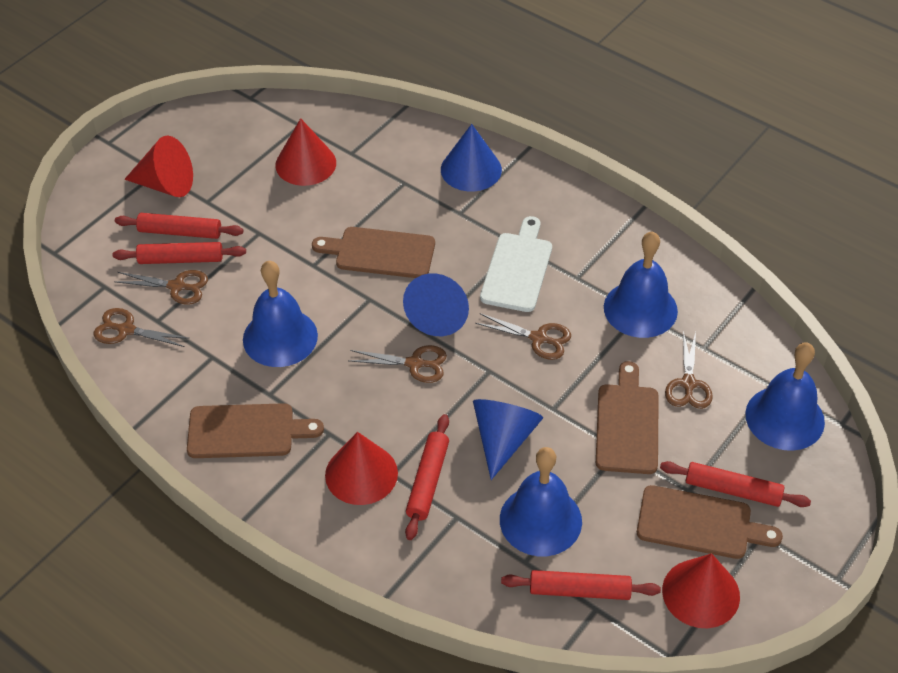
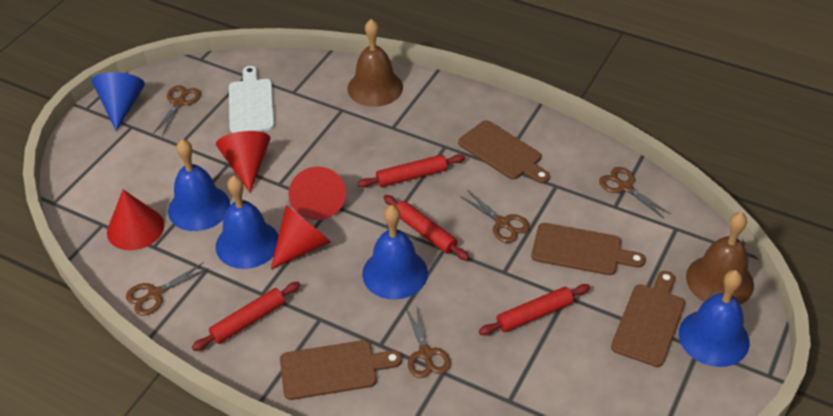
blue cone: 3 -> 1
brown bell: 0 -> 2
red rolling pin: 5 -> 4

